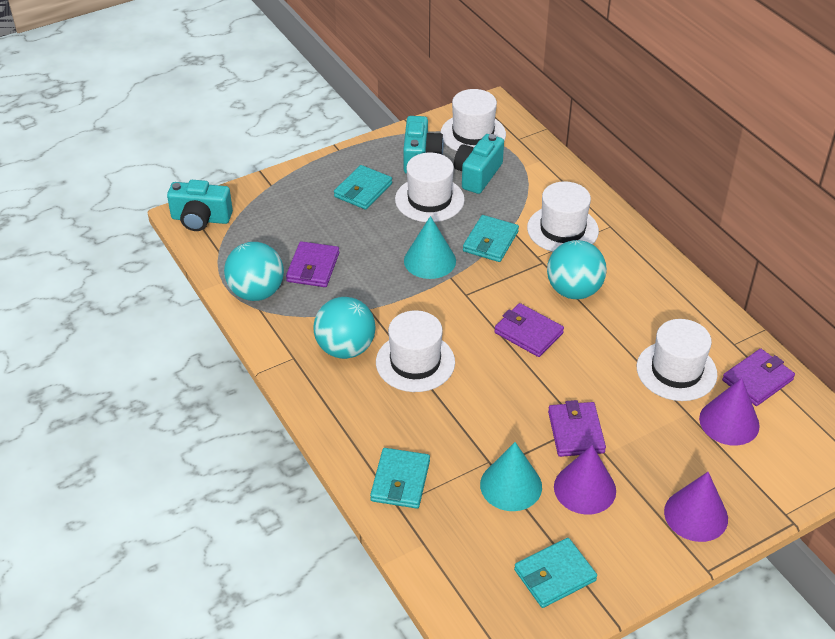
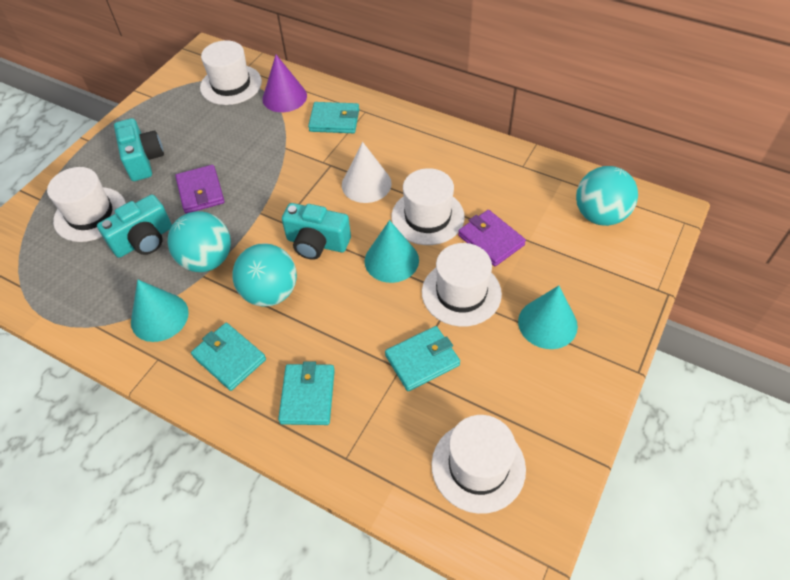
purple cone: 3 -> 1
purple wallet: 4 -> 2
turquoise cone: 2 -> 3
white cone: 0 -> 1

